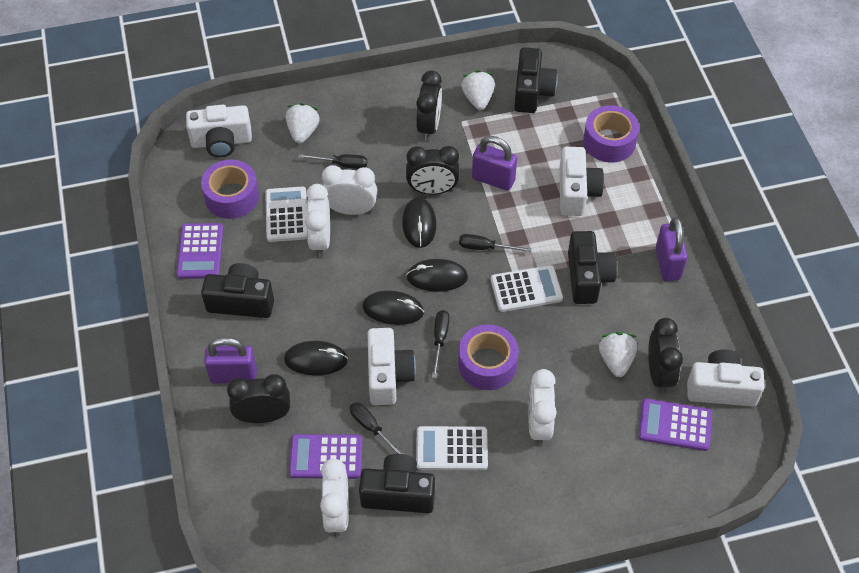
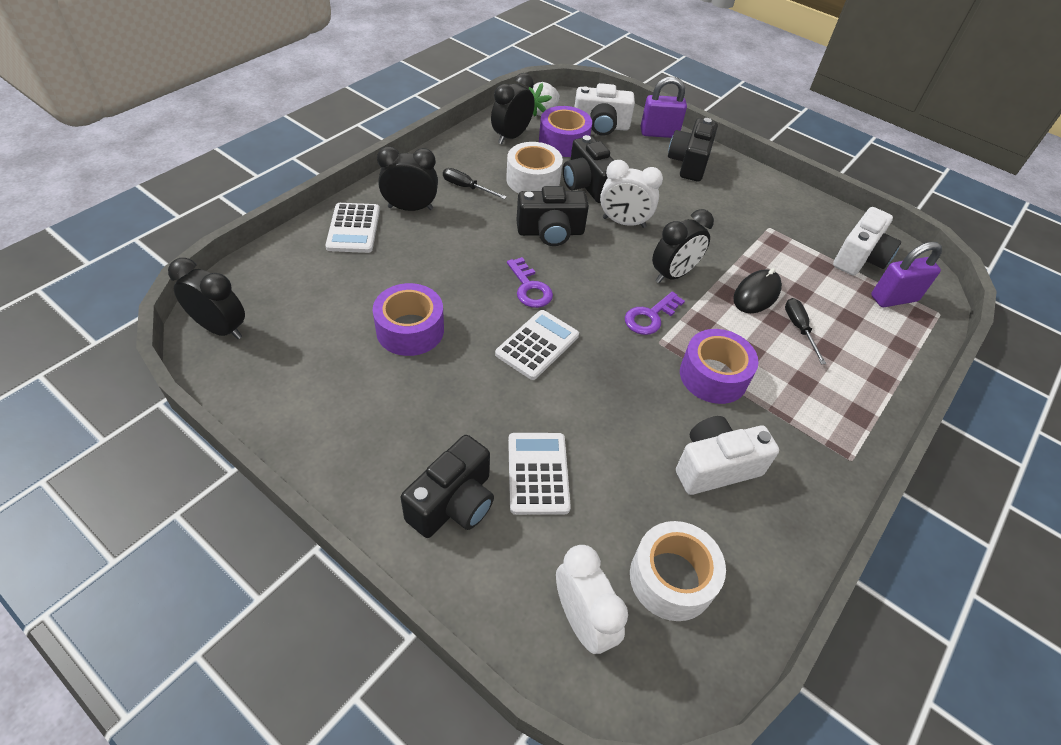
black mouse: 4 -> 1
black screwdriver: 4 -> 2
purple calculator: 3 -> 0
purple key: 0 -> 2
purple padlock: 3 -> 2
white camera: 4 -> 3
white clock: 4 -> 2
white strawberry: 3 -> 1
white tape: 0 -> 2

